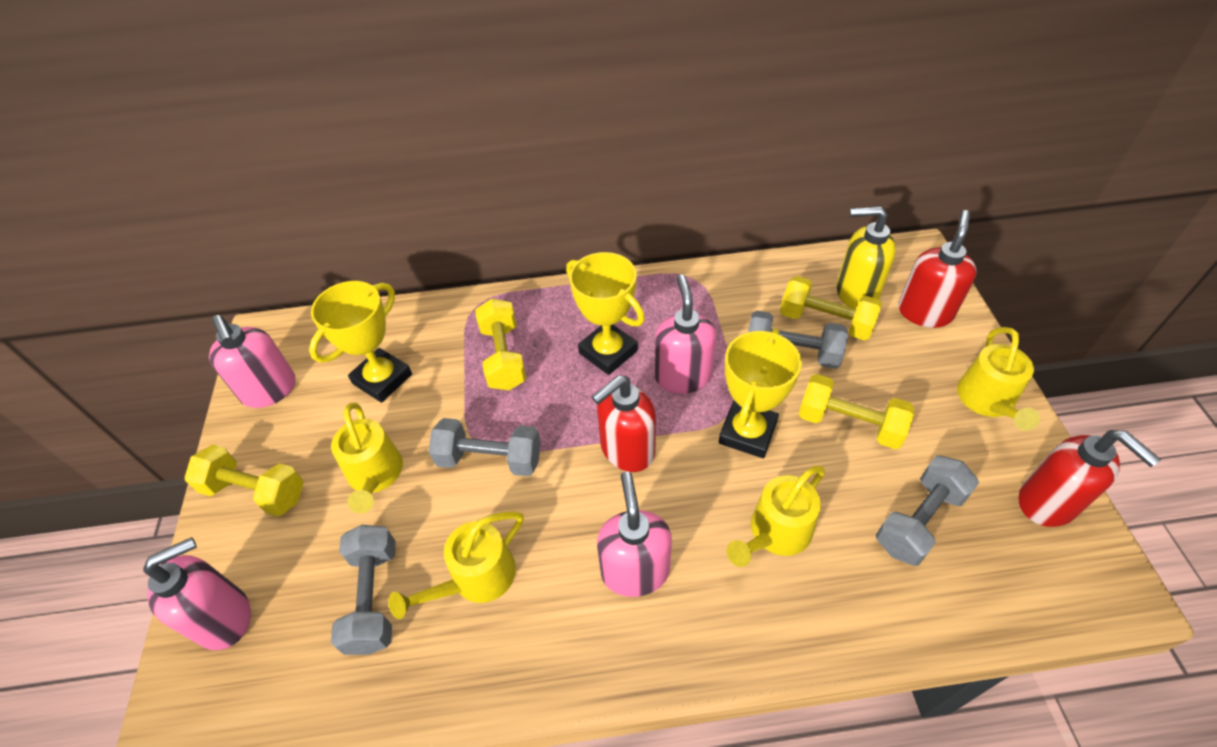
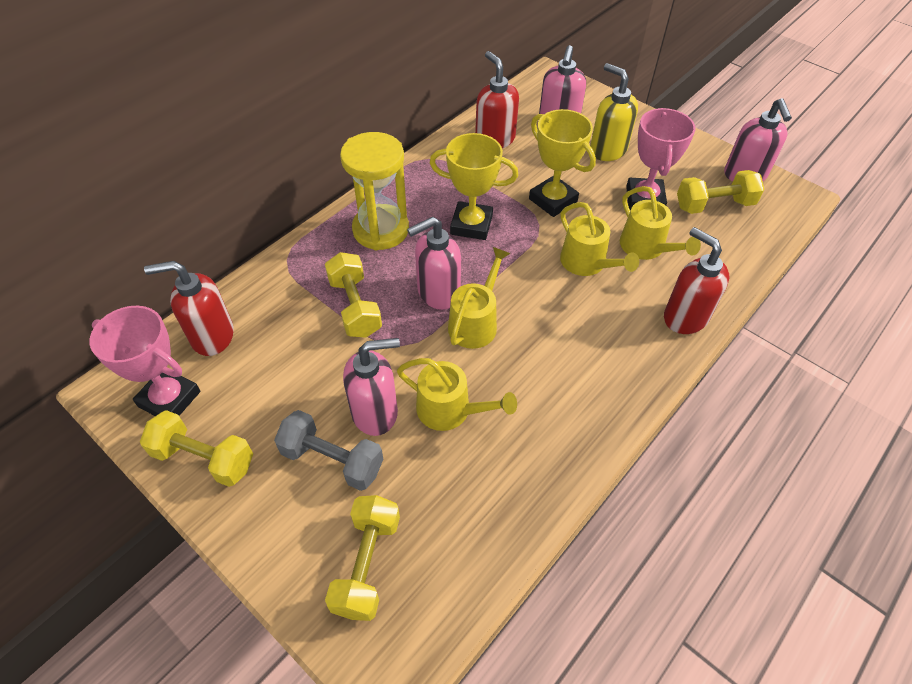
grey dumbbell: 4 -> 1
pink trophy: 0 -> 2
yellow hourglass: 0 -> 1
yellow trophy: 3 -> 2

